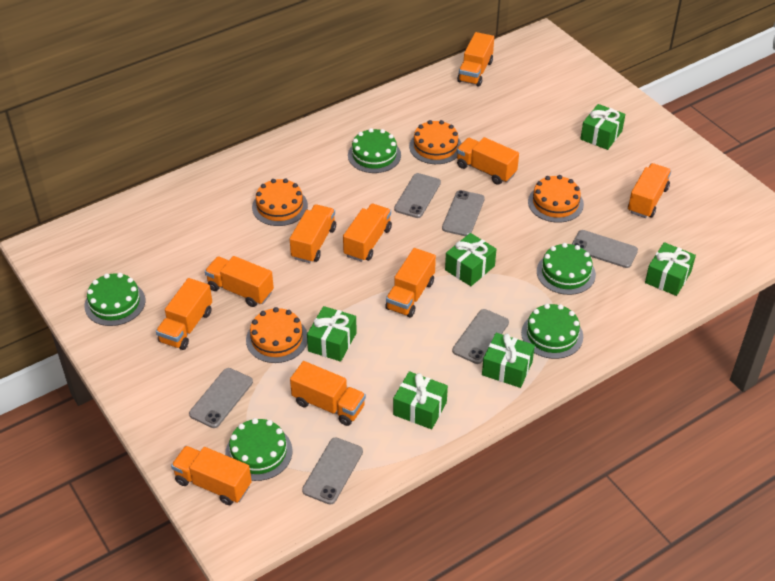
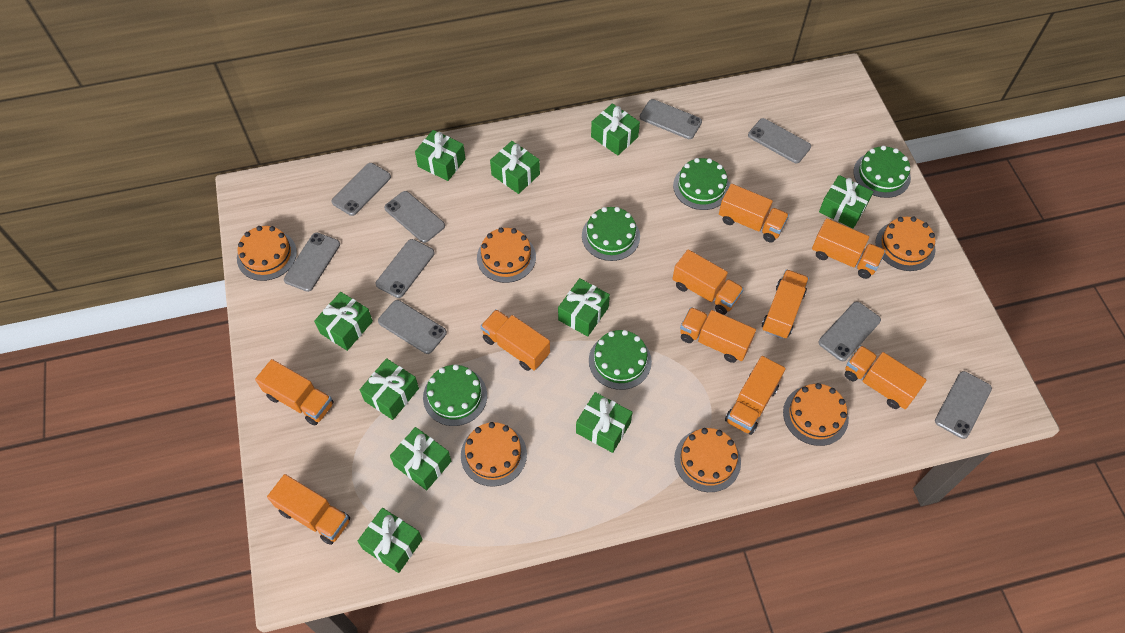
green gift: 6 -> 10
grey phone: 6 -> 9
orange cake: 4 -> 6

